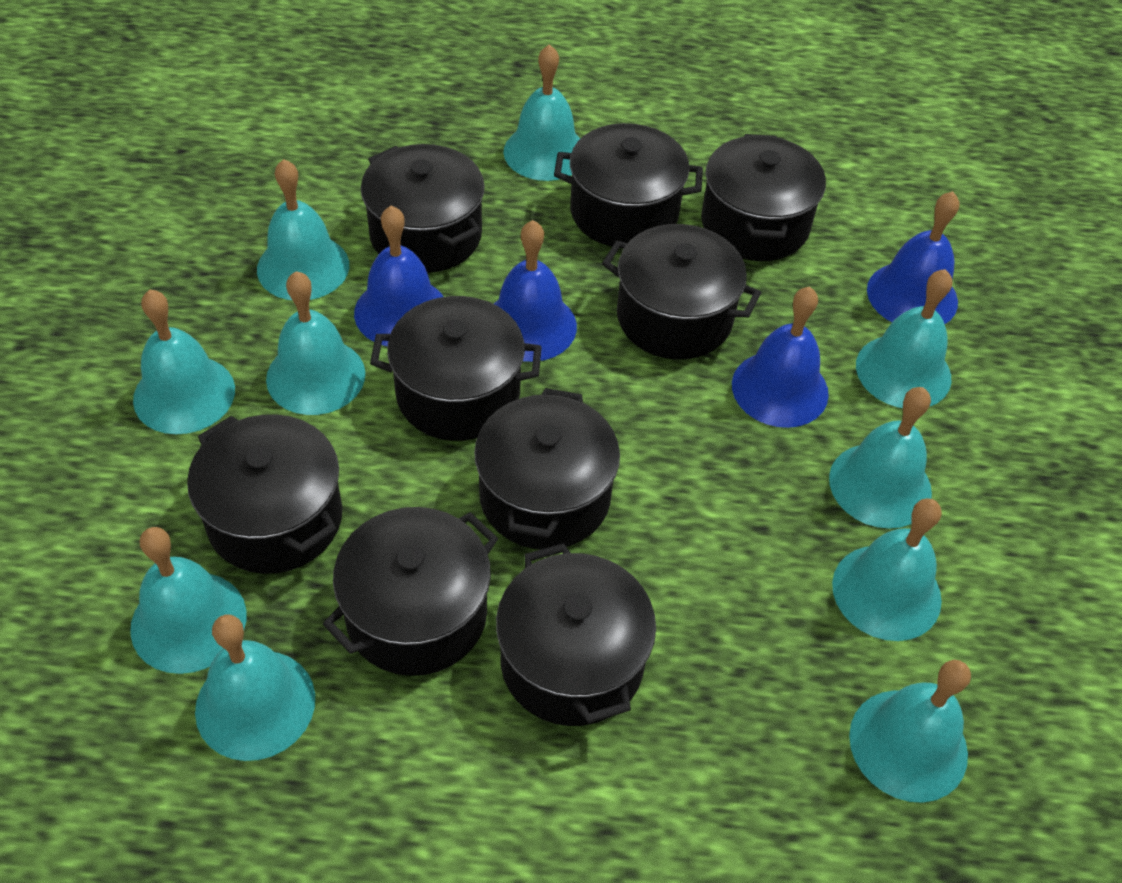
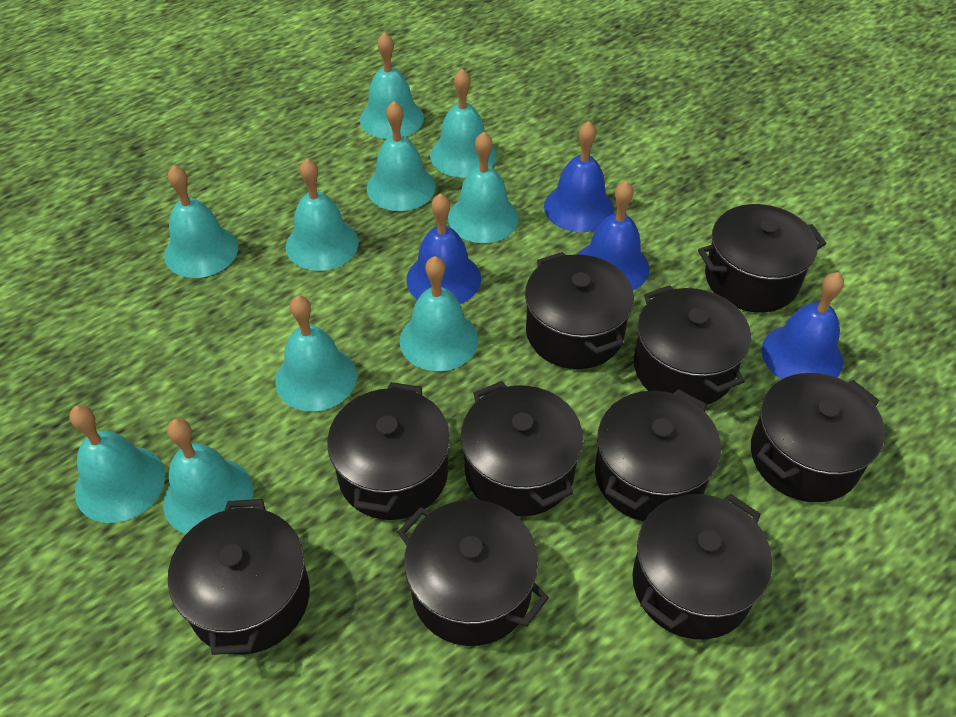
black pot: 9 -> 10

